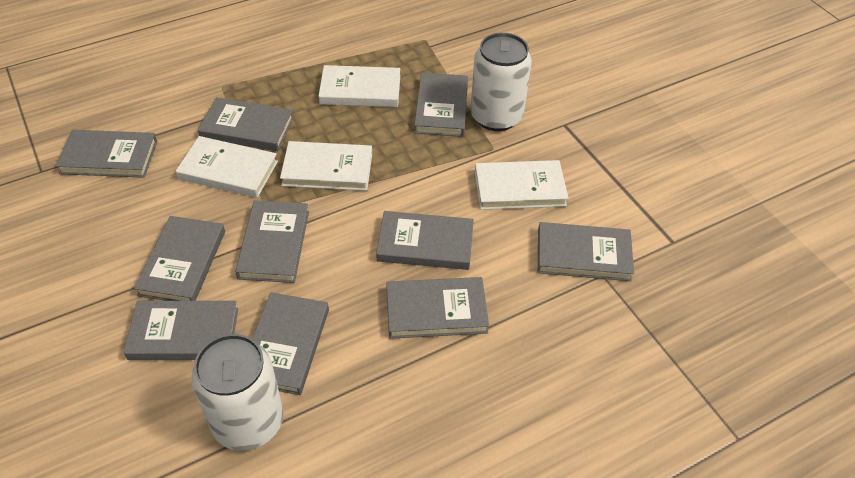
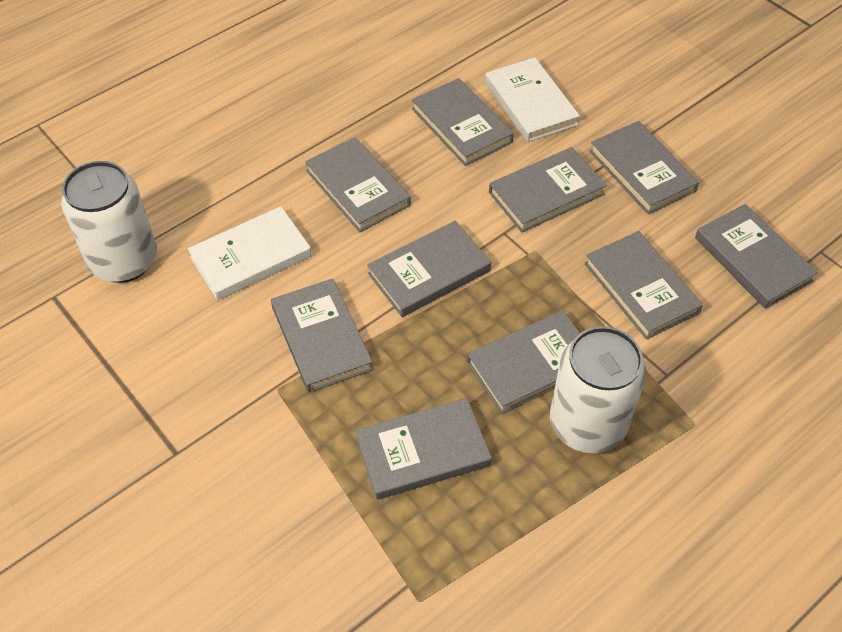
white book: 4 -> 2

